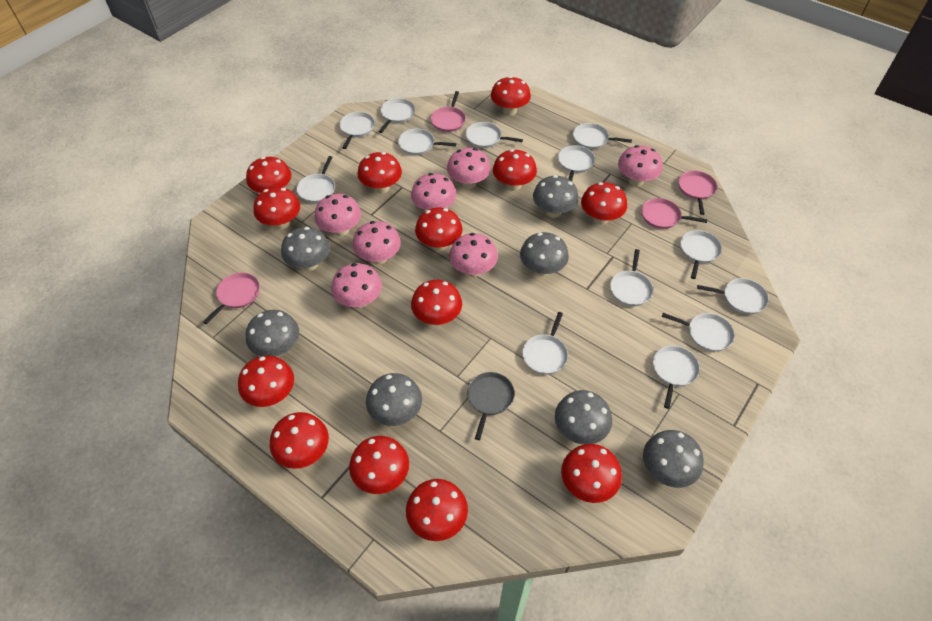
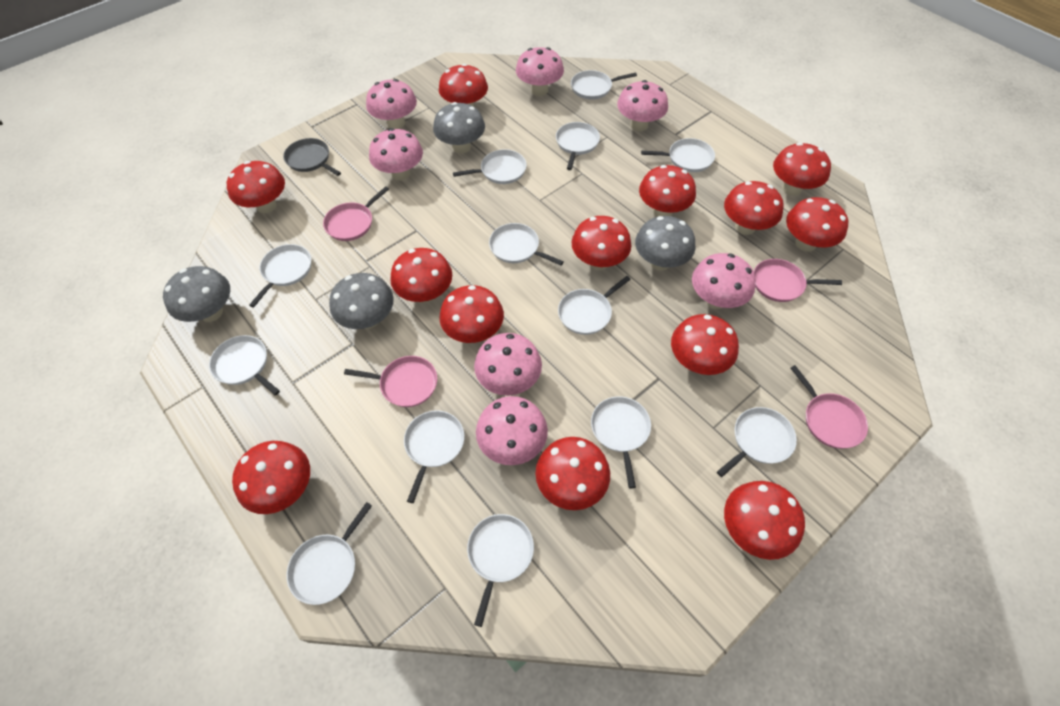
grey mushroom: 7 -> 4

